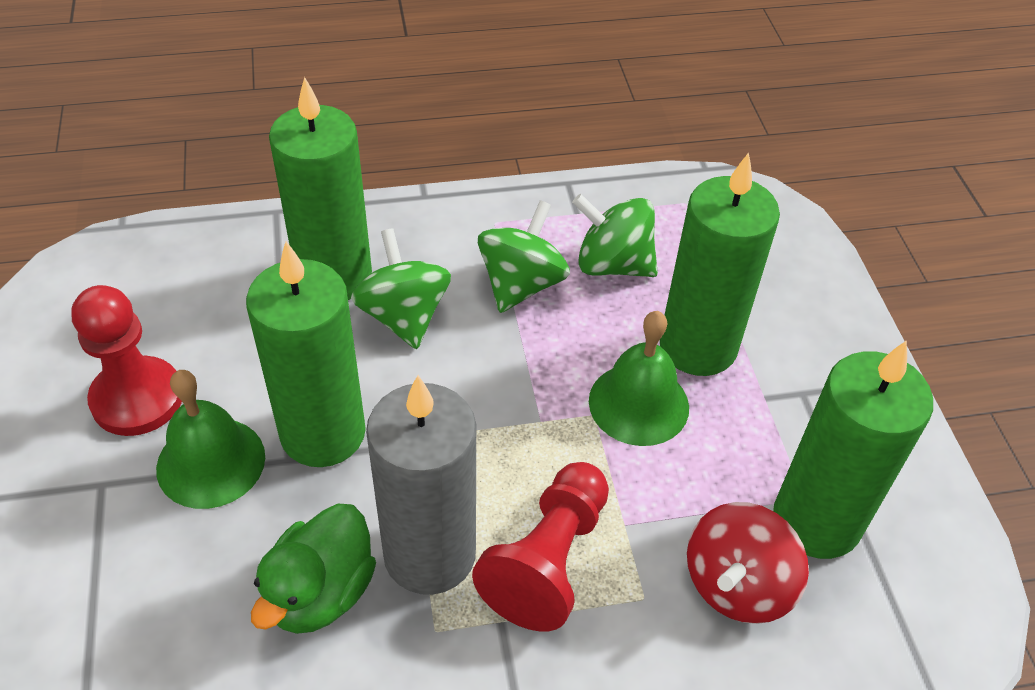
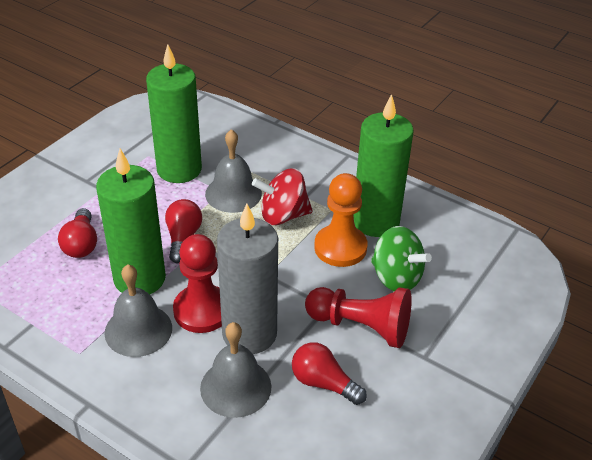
green bell: 2 -> 0
green candle: 4 -> 3
green duck: 1 -> 0
green spinning top: 3 -> 1
grey bell: 0 -> 3
orange pawn: 0 -> 1
red light bulb: 0 -> 3

